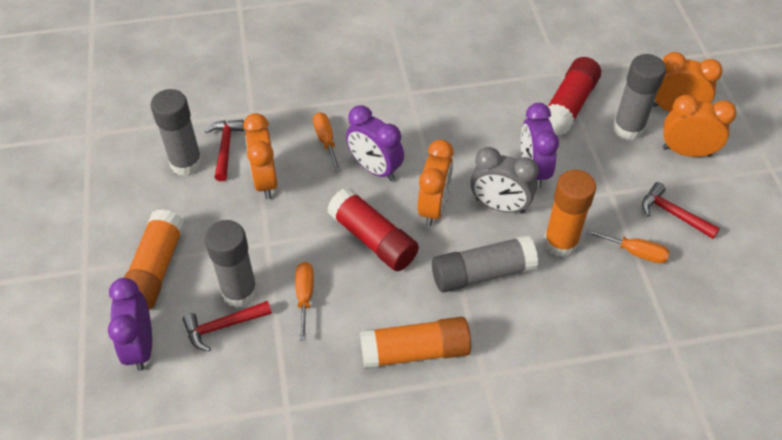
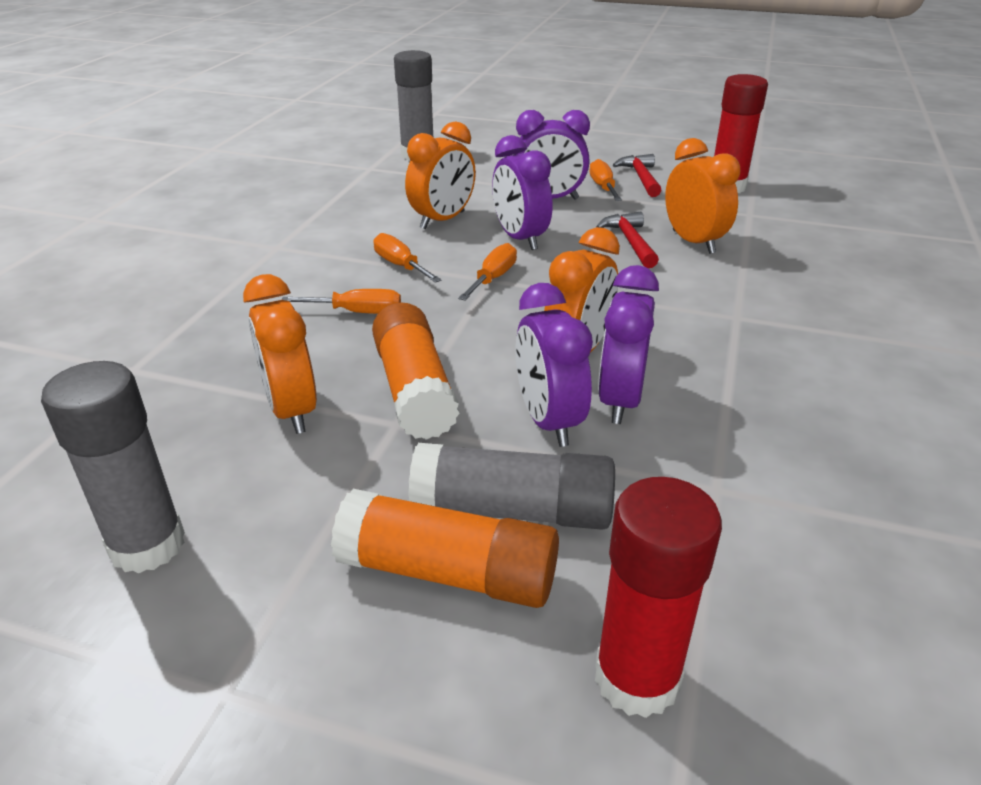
grey clock: 1 -> 0
grey glue stick: 4 -> 3
orange glue stick: 3 -> 2
orange screwdriver: 3 -> 4
purple clock: 3 -> 4
red hammer: 3 -> 2

